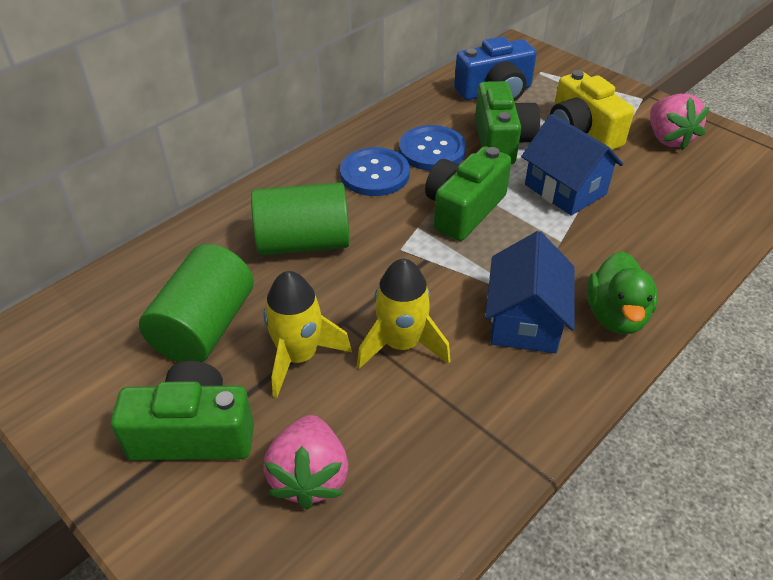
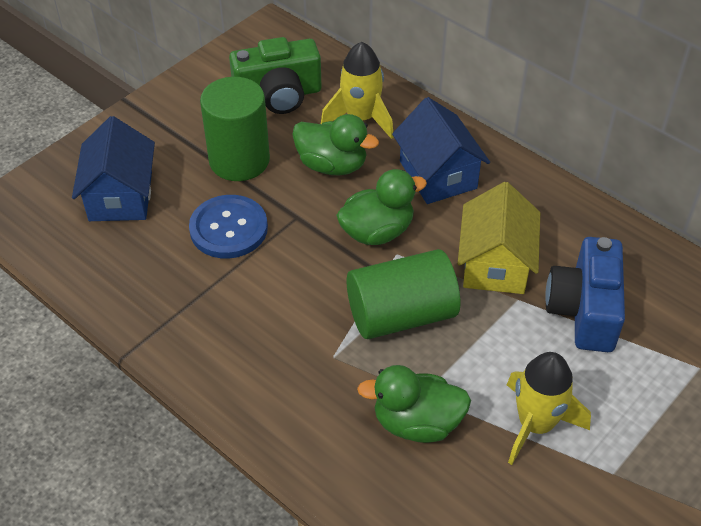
blue button: 2 -> 1
green camera: 3 -> 1
green duck: 1 -> 3
pink strawberry: 2 -> 0
yellow camera: 1 -> 0
yellow house: 0 -> 1

